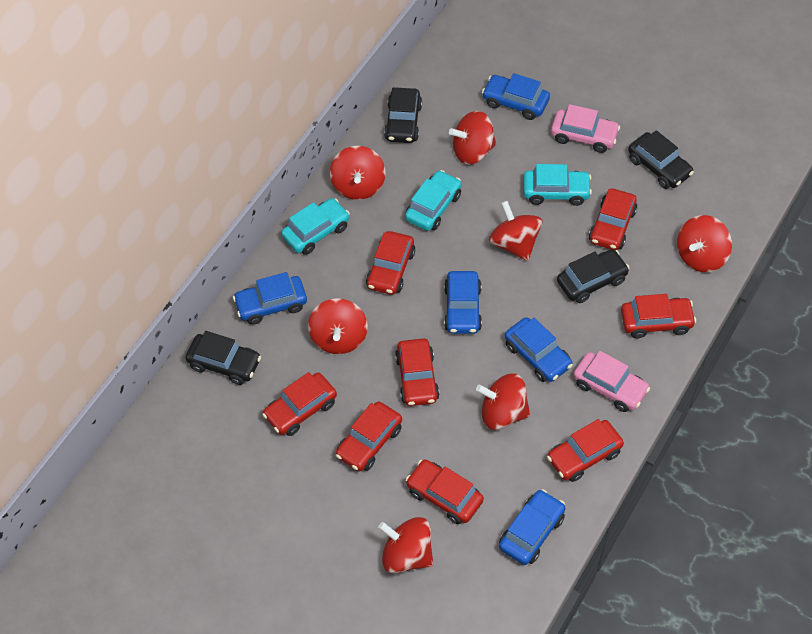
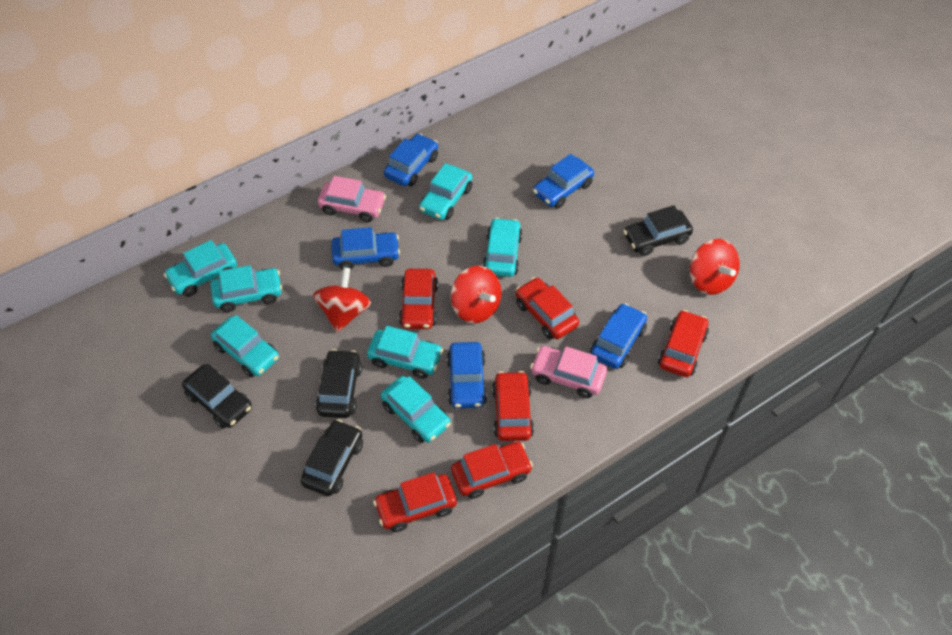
red car: 8 -> 6
red spinning top: 7 -> 3
turquoise car: 3 -> 7

